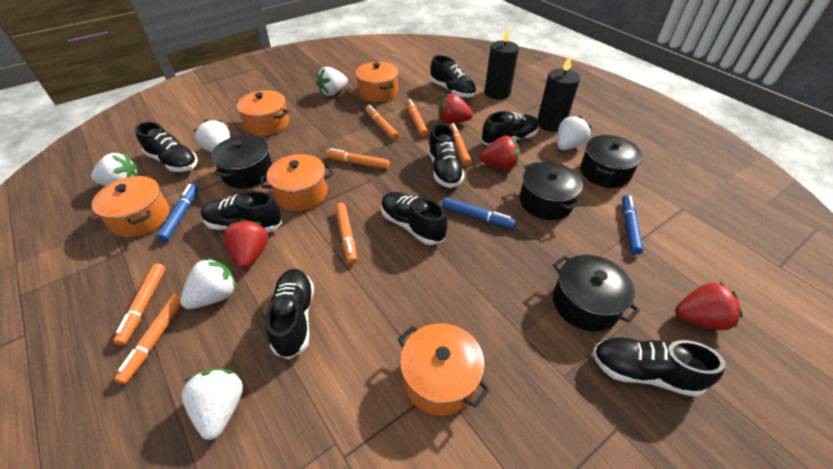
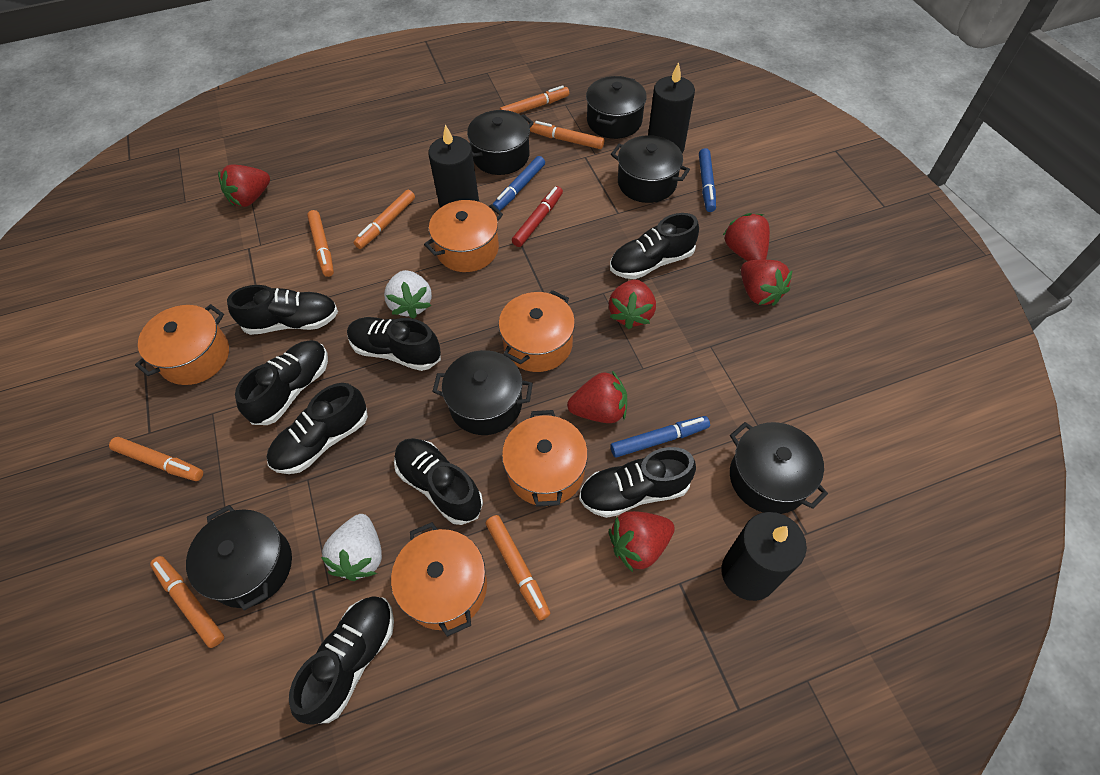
black candle: 2 -> 3
black pot: 4 -> 6
red marker: 0 -> 1
red strawberry: 4 -> 6
white strawberry: 6 -> 2

